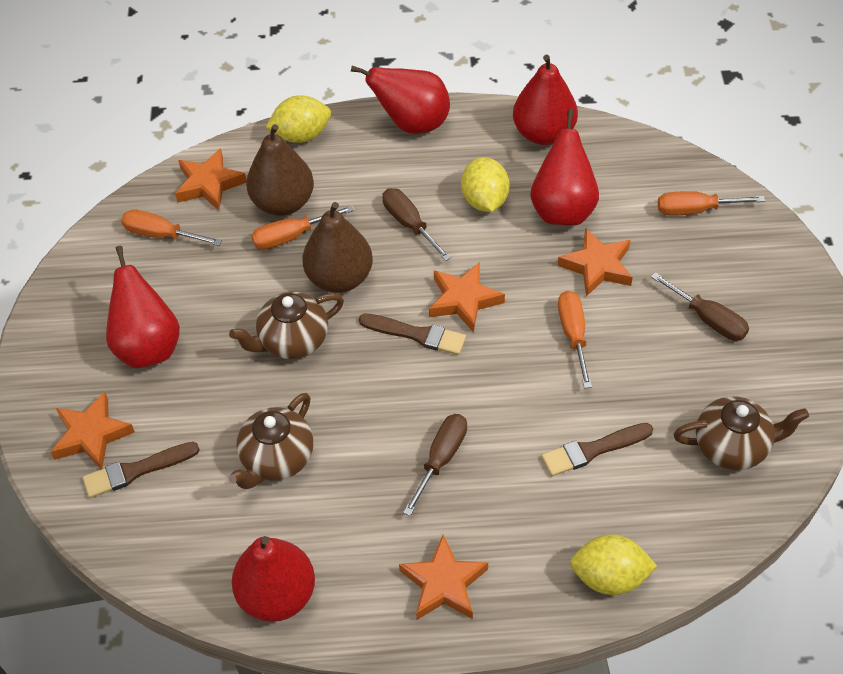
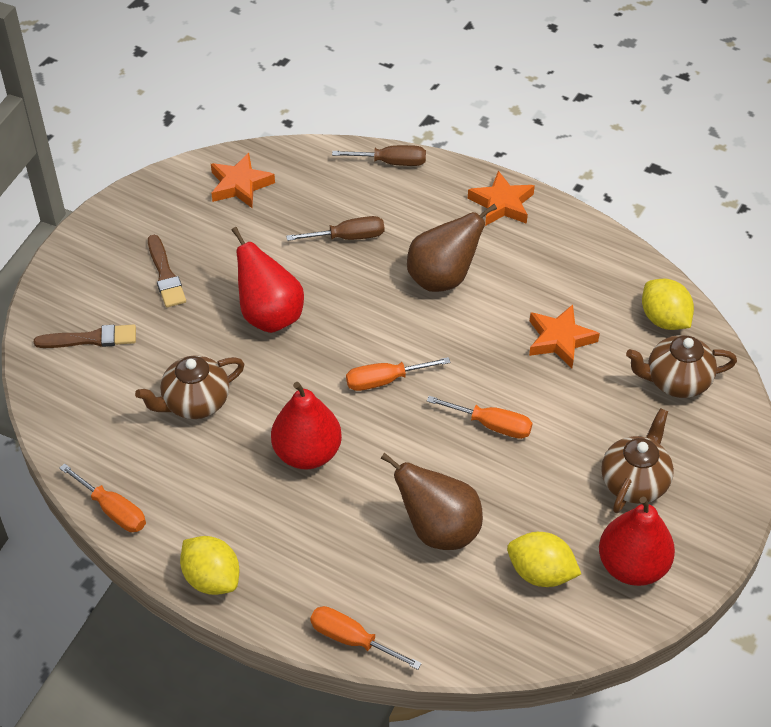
brown brush: 3 -> 2
brown screwdriver: 3 -> 2
orange star: 5 -> 3
red pear: 5 -> 3

